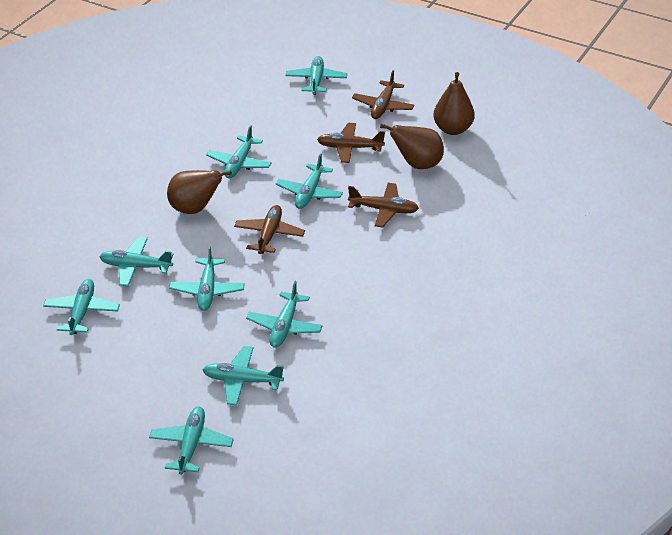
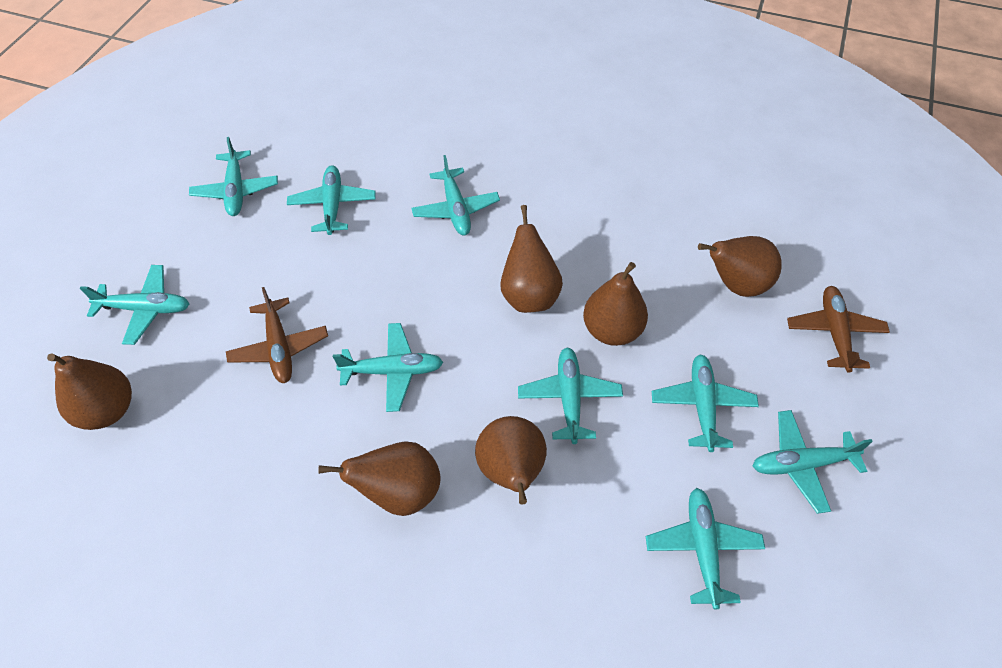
brown pear: 3 -> 6
brown plane: 4 -> 2

